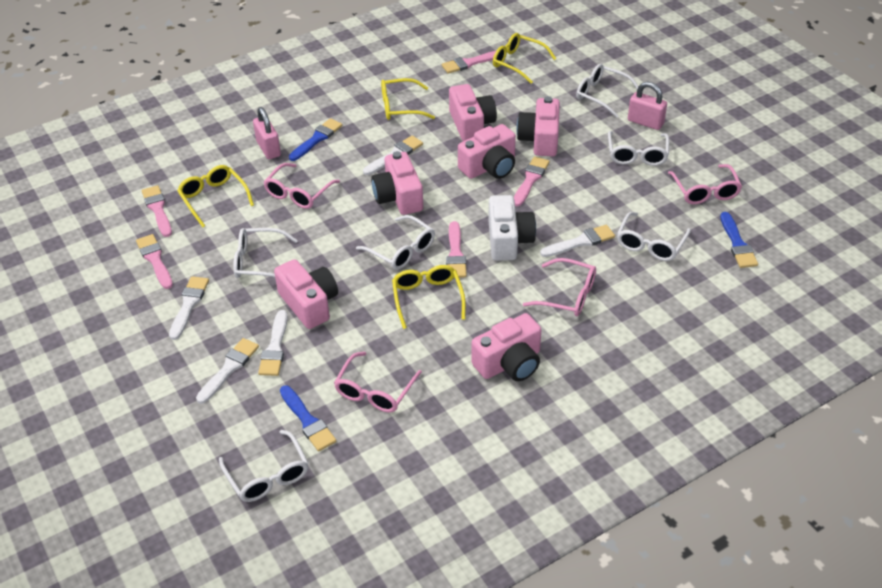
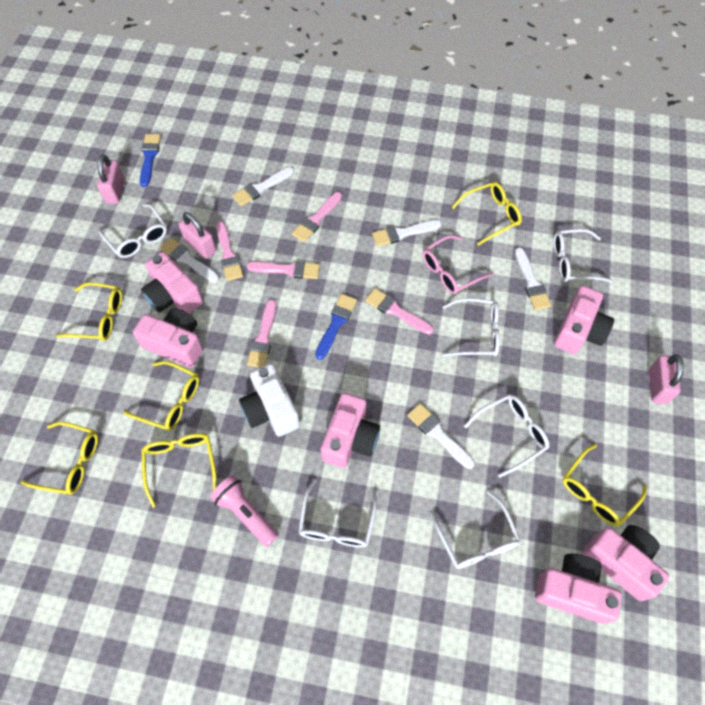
blue brush: 3 -> 2
pink flashlight: 0 -> 1
pink glasses: 4 -> 1
pink padlock: 2 -> 3
yellow glasses: 4 -> 6

